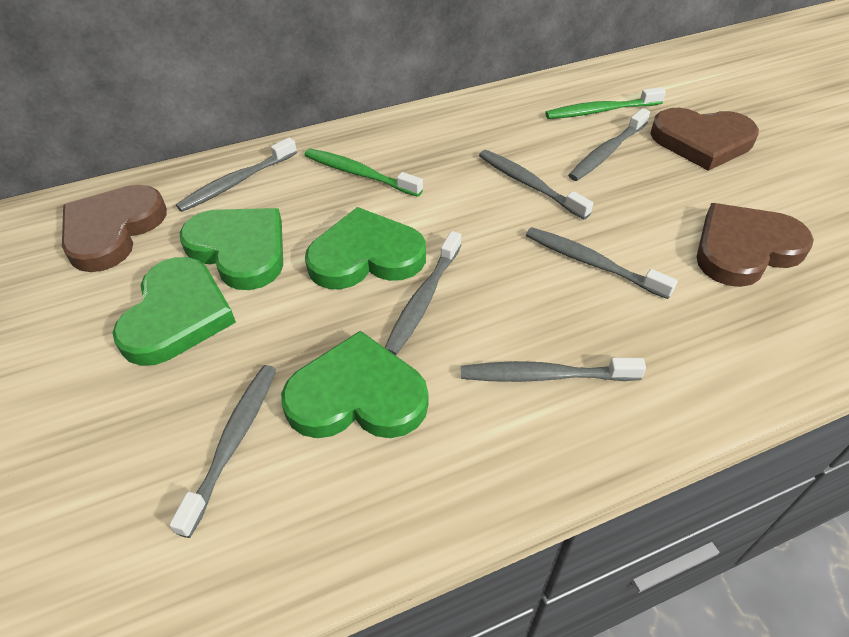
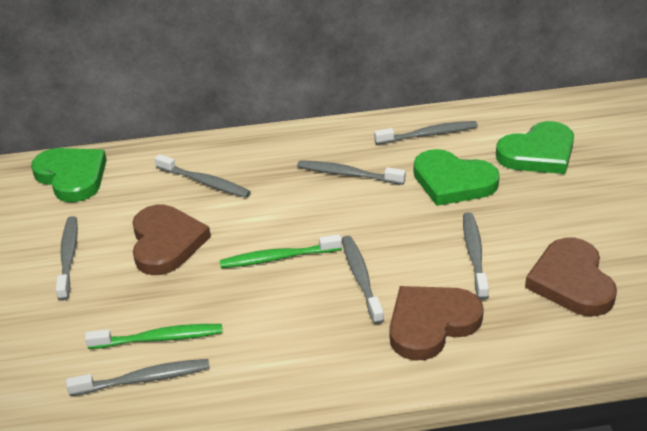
green heart: 4 -> 3

